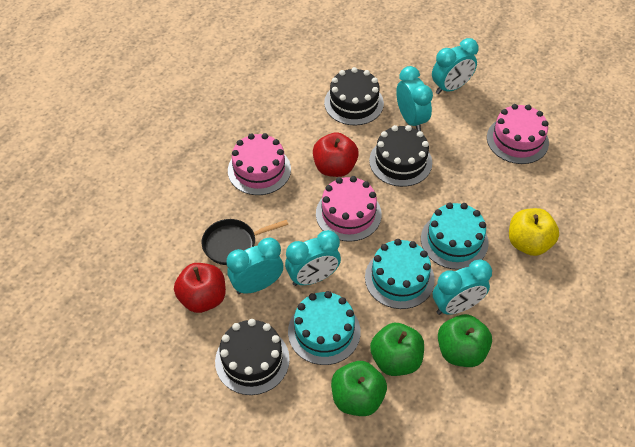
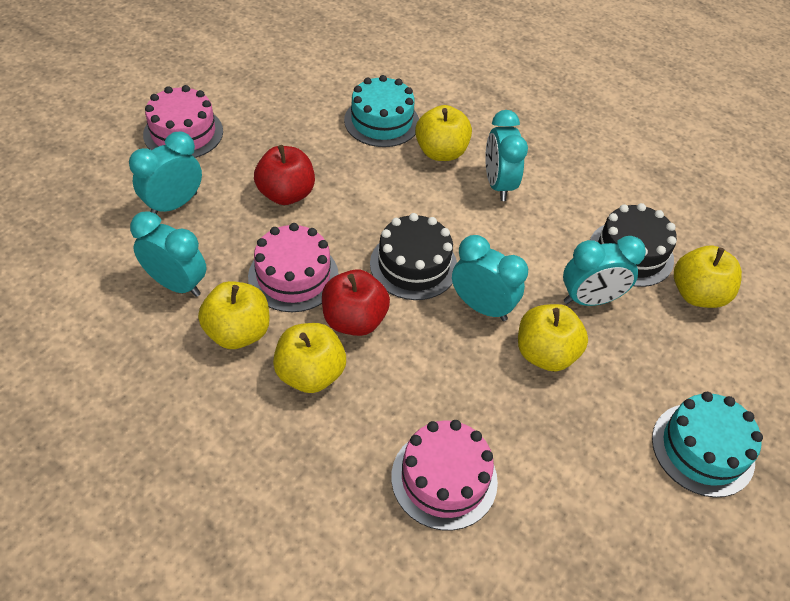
black cake: 3 -> 2
black pan: 1 -> 0
green apple: 3 -> 0
turquoise cake: 3 -> 2
yellow apple: 1 -> 5

